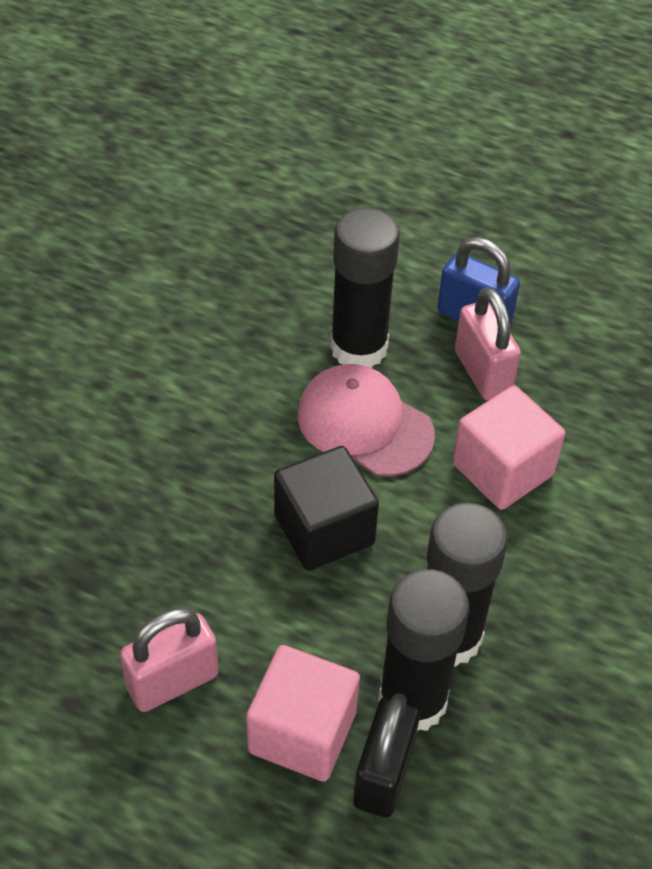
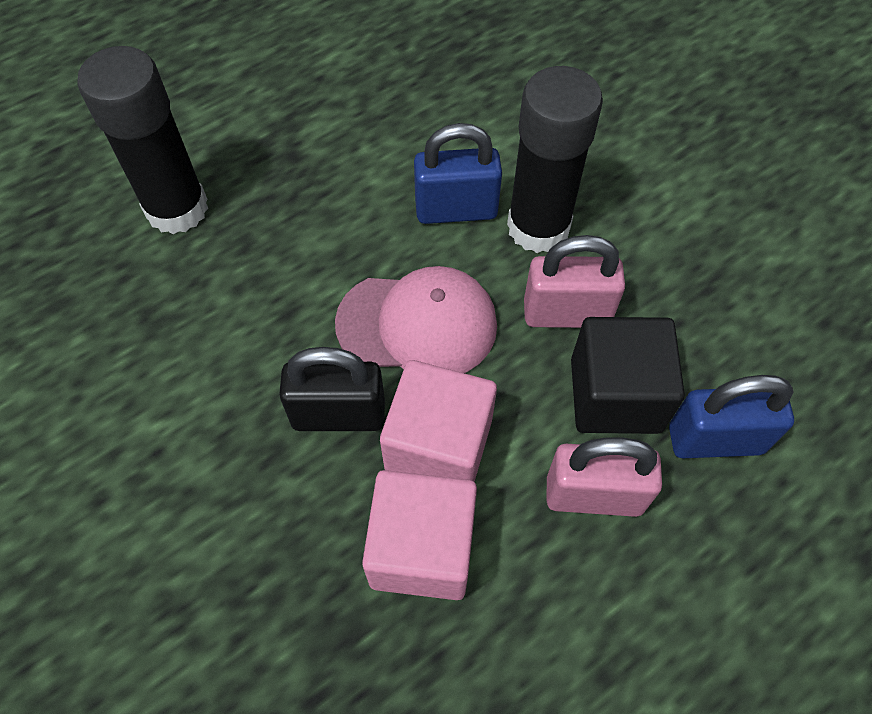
black glue stick: 3 -> 2
blue padlock: 1 -> 2

